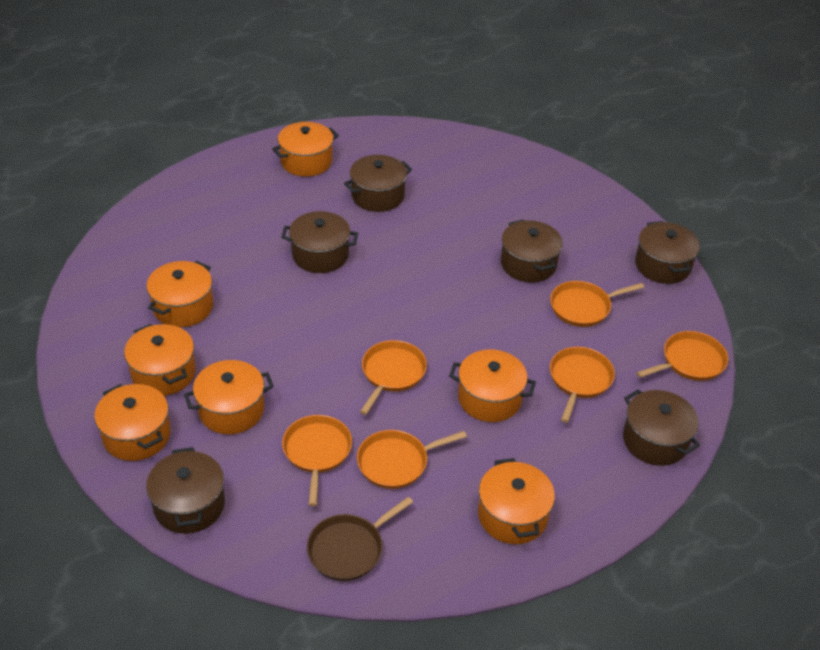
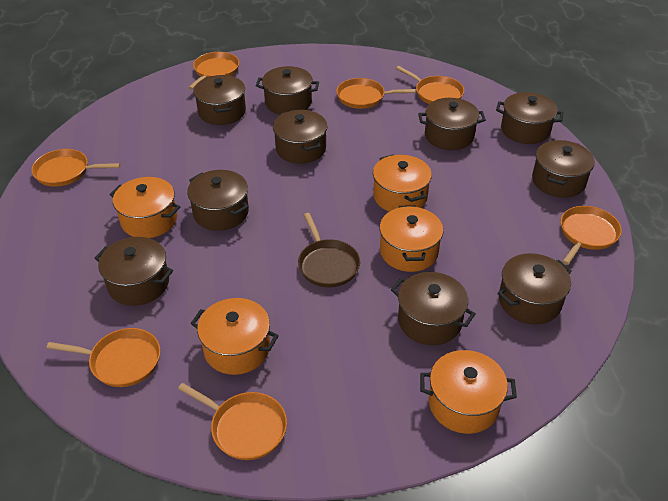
brown pot: 6 -> 10
orange pan: 6 -> 7
orange pot: 7 -> 5

